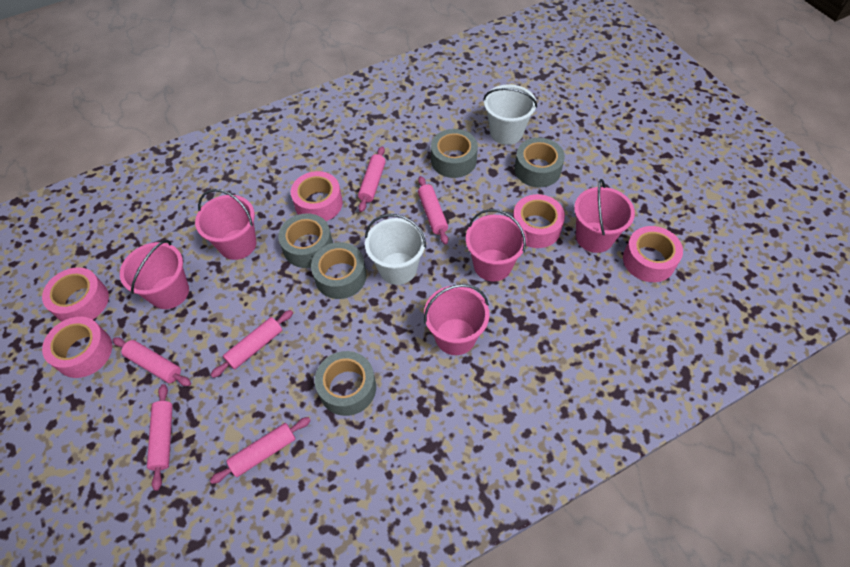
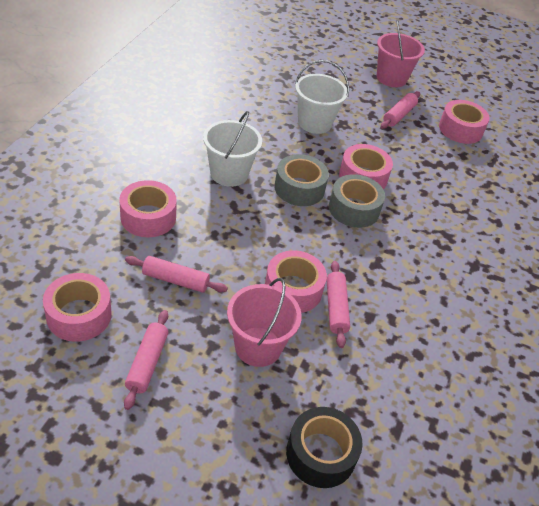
black tape: 0 -> 1
grey tape: 5 -> 2
pink bucket: 5 -> 2
pink rolling pin: 6 -> 4

